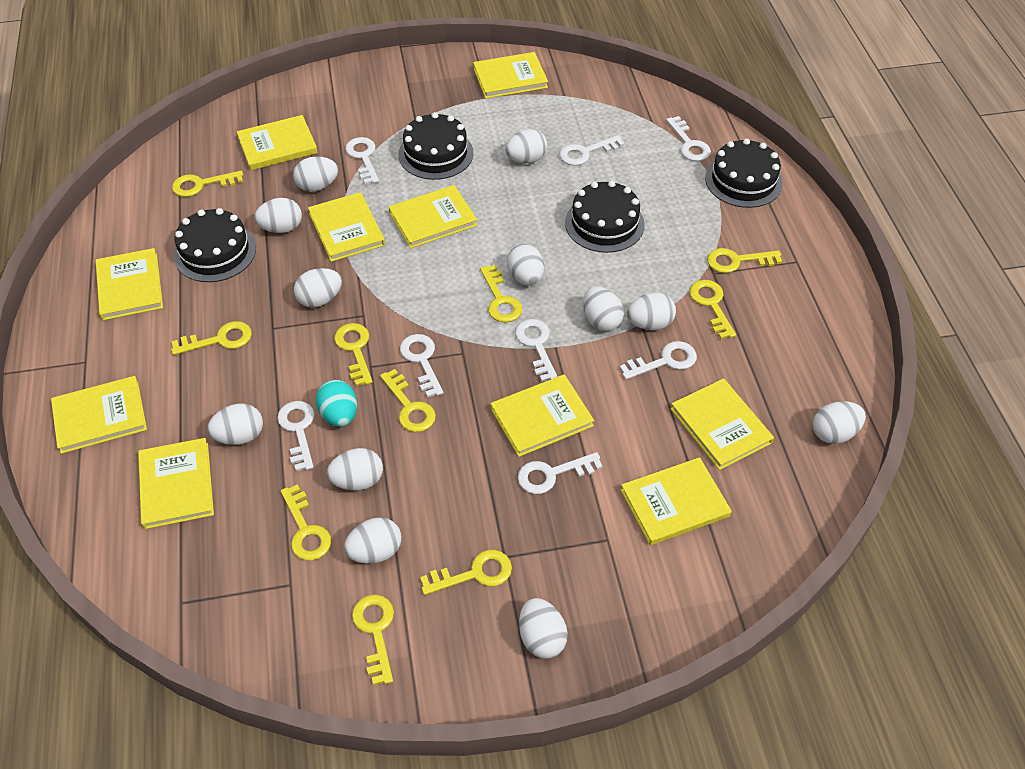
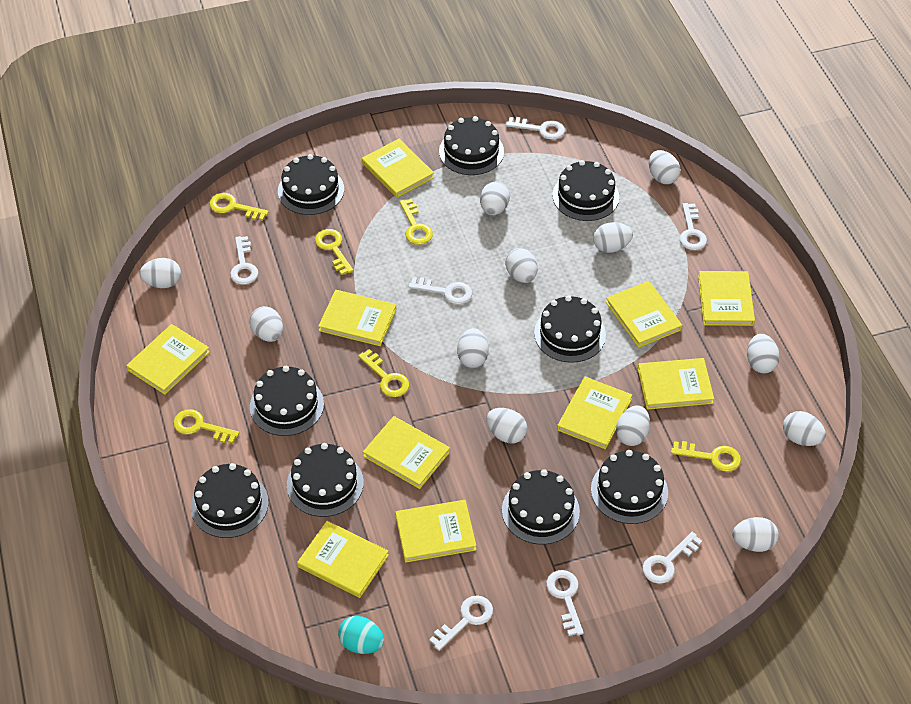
black cake: 4 -> 9
white key: 8 -> 7
yellow key: 10 -> 6

